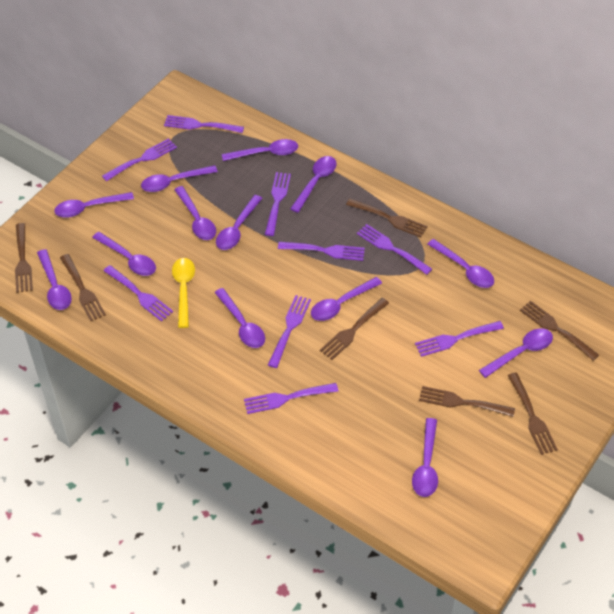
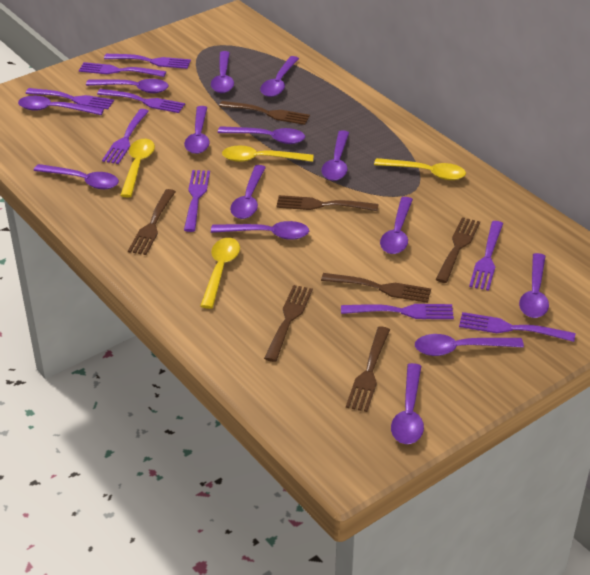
purple spoon: 13 -> 14
yellow spoon: 1 -> 4

